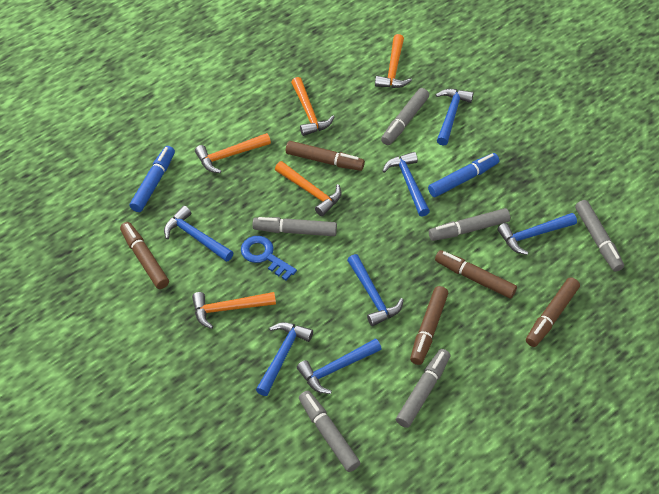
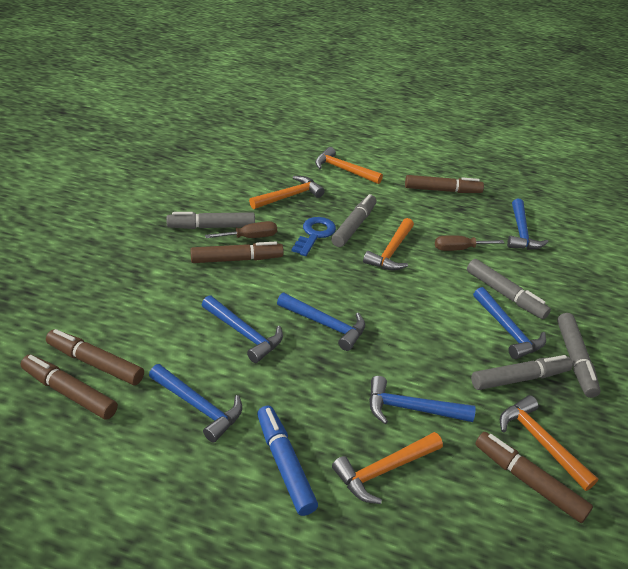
blue hammer: 7 -> 6
blue marker: 2 -> 1
brown screwdriver: 0 -> 2
grey marker: 6 -> 5

